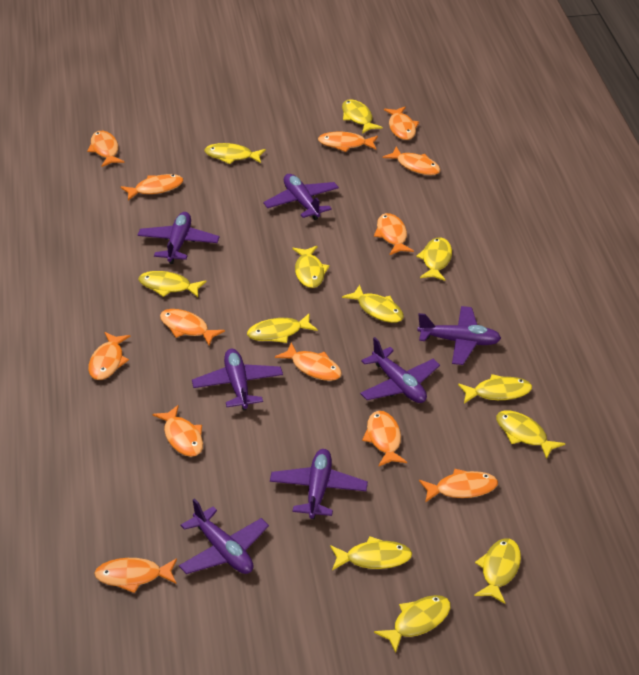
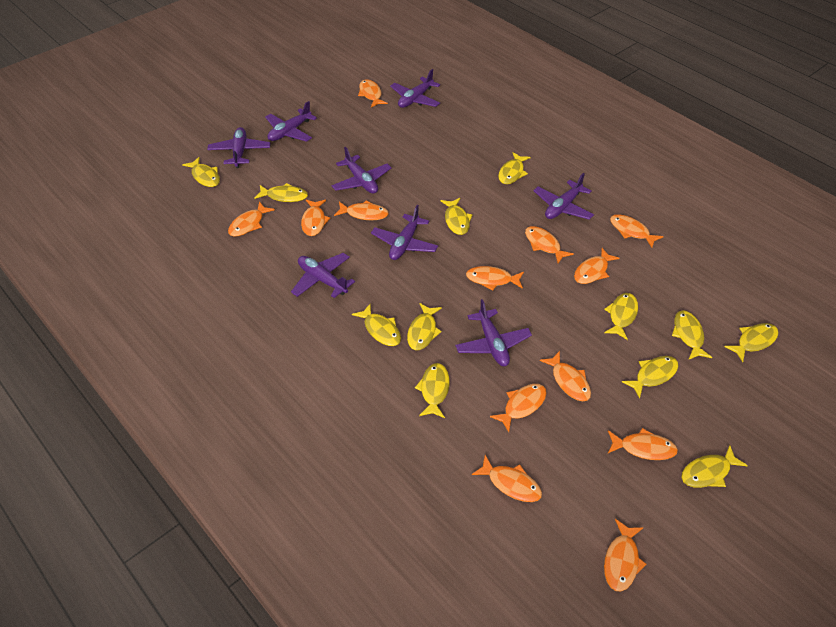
purple plane: 7 -> 8

